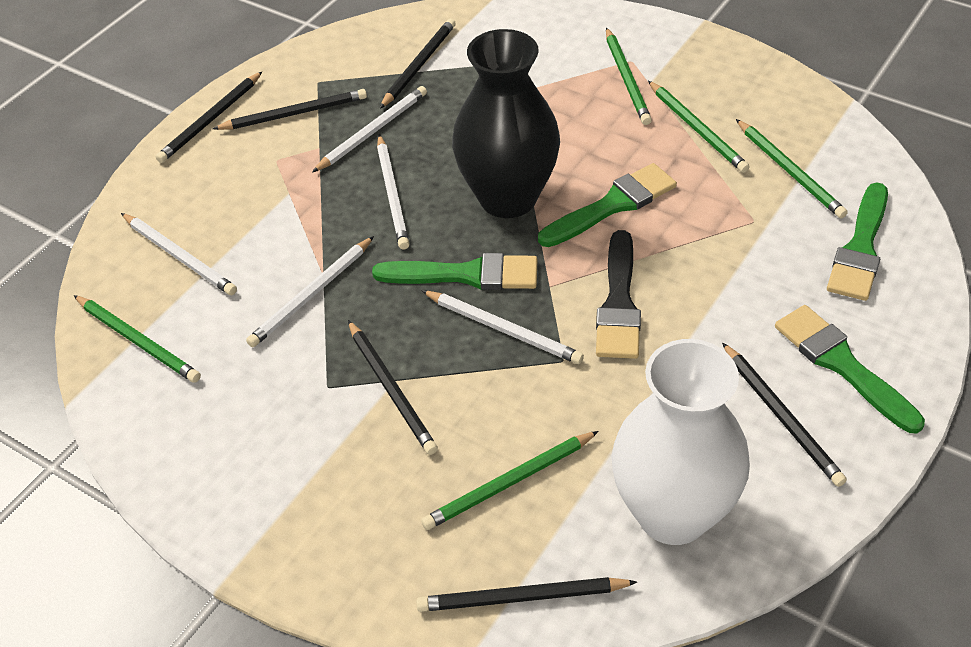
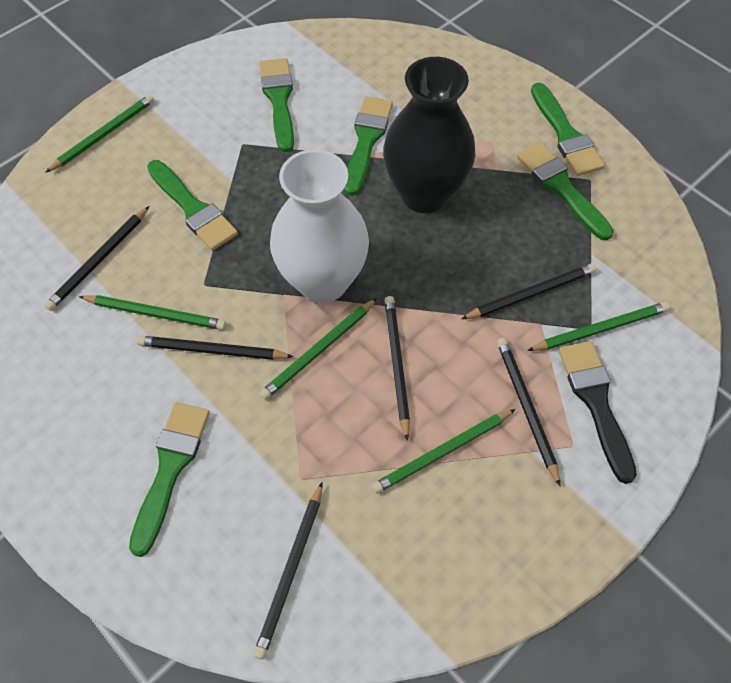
green brush: 4 -> 6
white pencil: 5 -> 0

